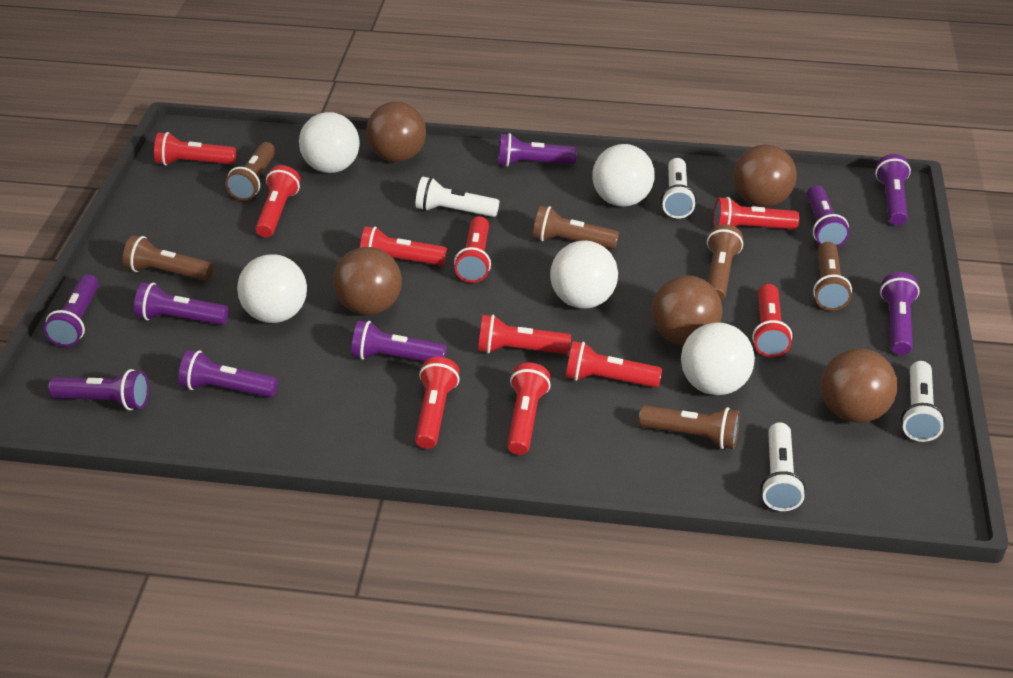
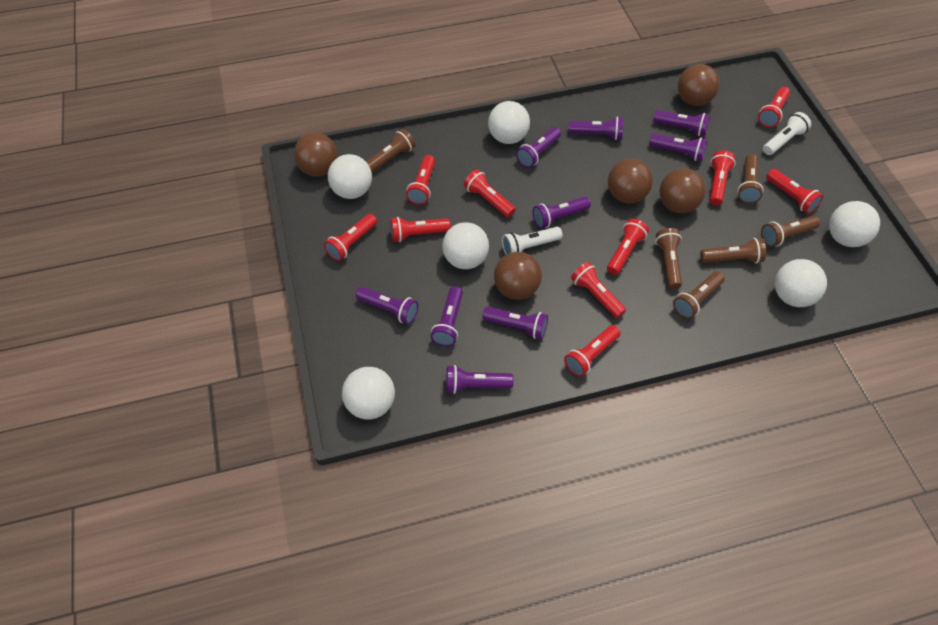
white ball: 5 -> 6
white flashlight: 4 -> 2

